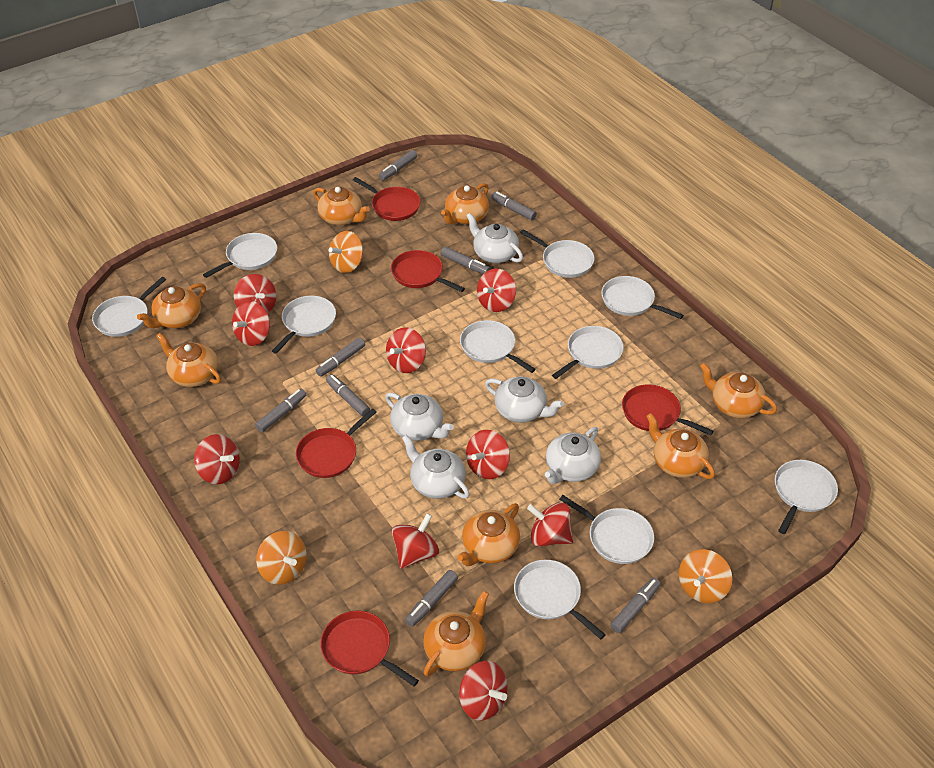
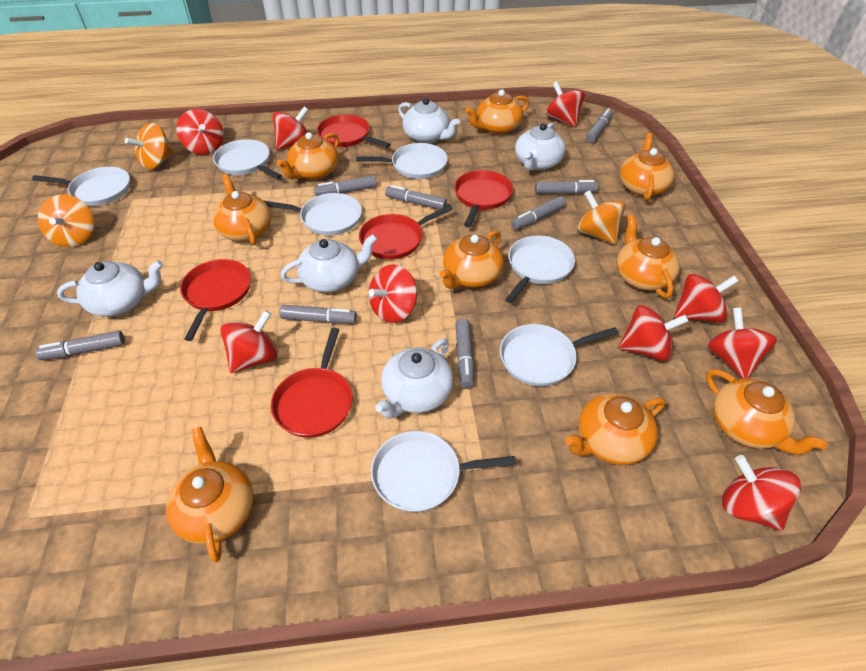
orange teapot: 8 -> 9
white pan: 10 -> 7

